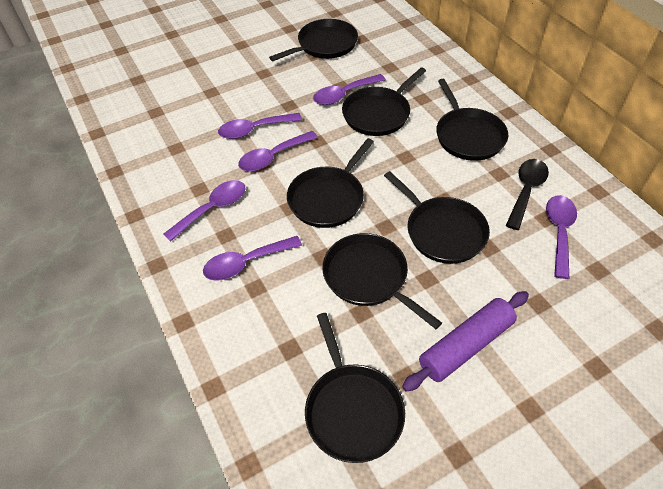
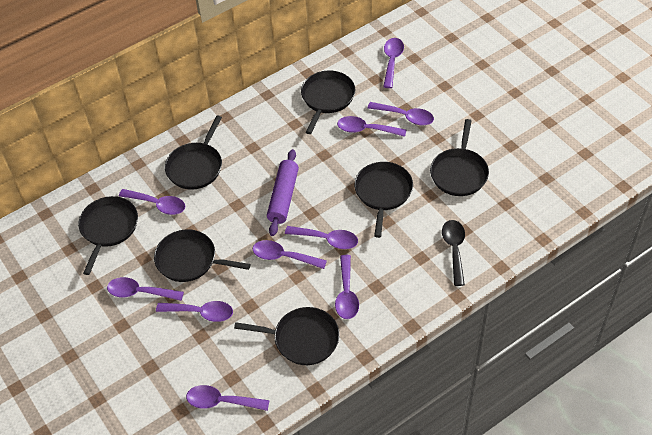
purple spoon: 6 -> 10

